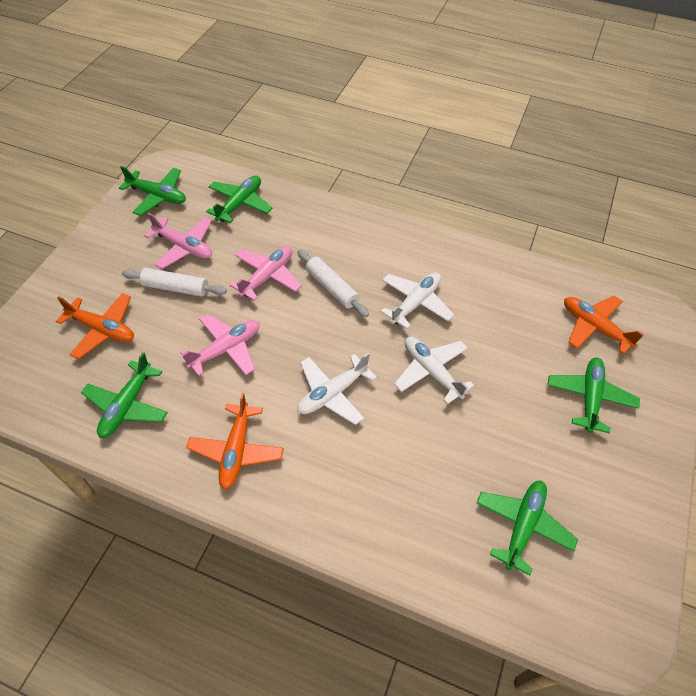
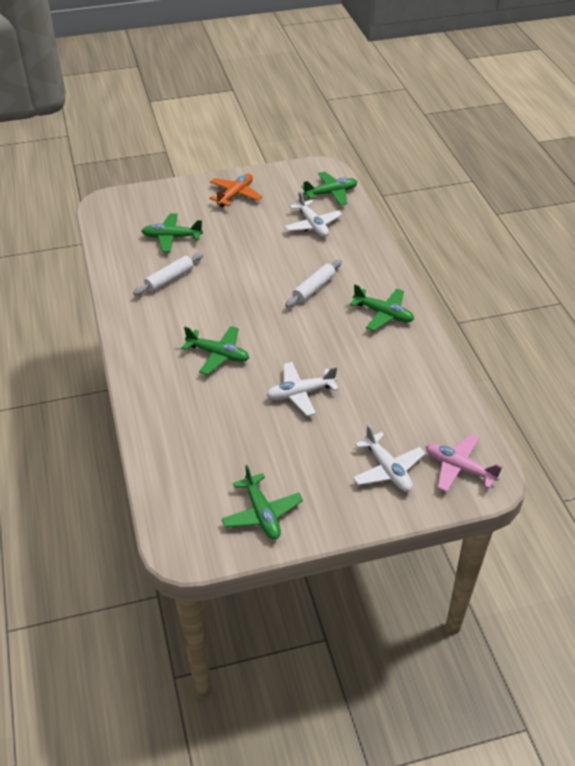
orange plane: 3 -> 1
pink plane: 3 -> 1

